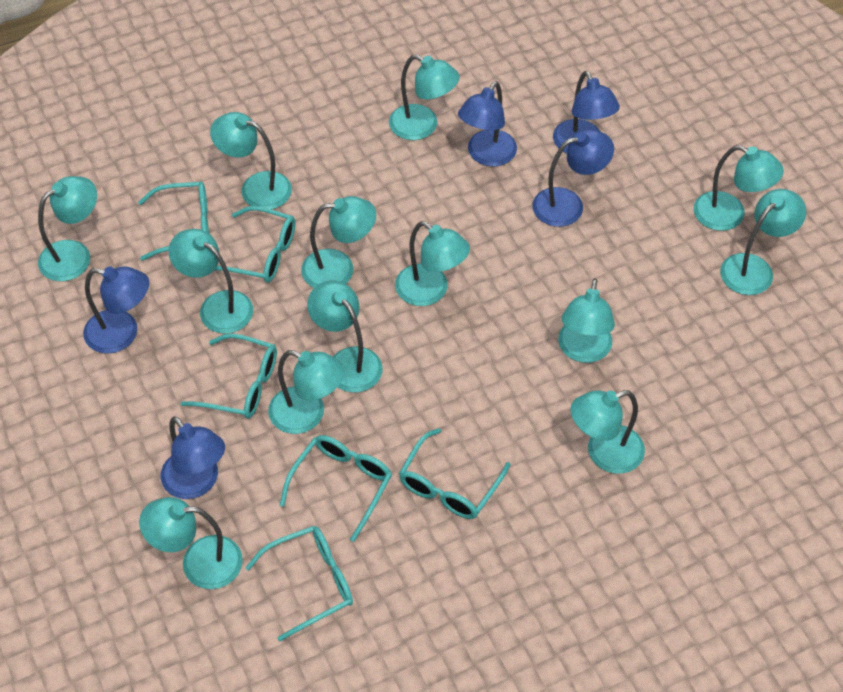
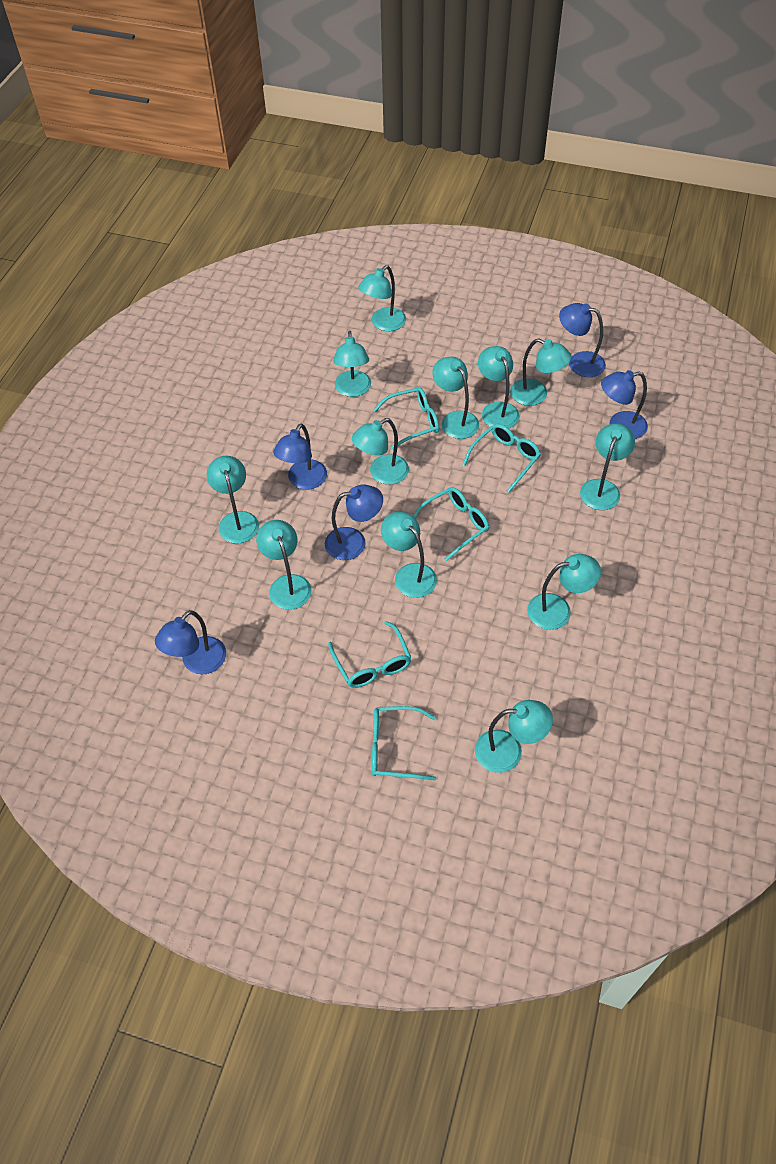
turquoise glasses: 6 -> 5
turquoise lamp: 13 -> 12

